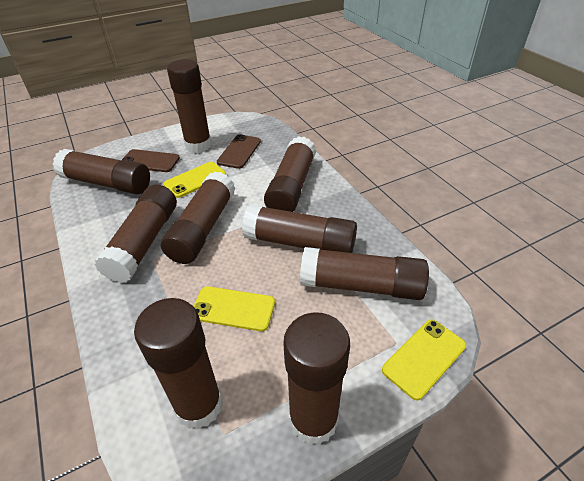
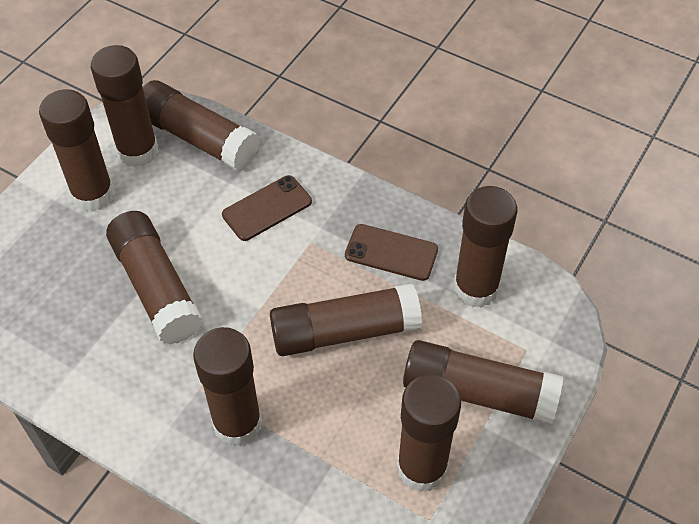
yellow phone: 3 -> 0

